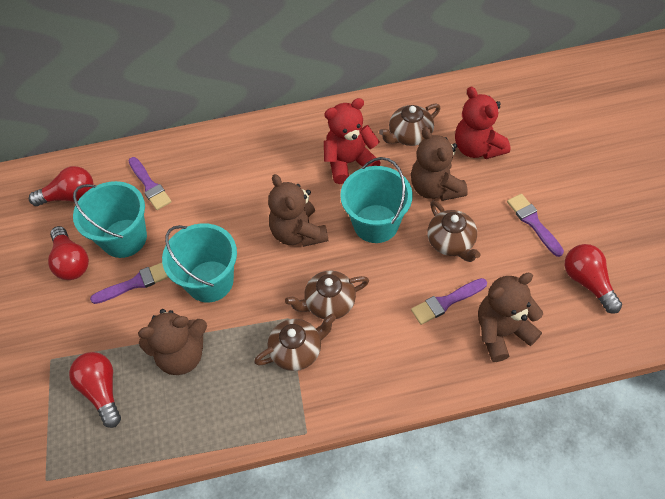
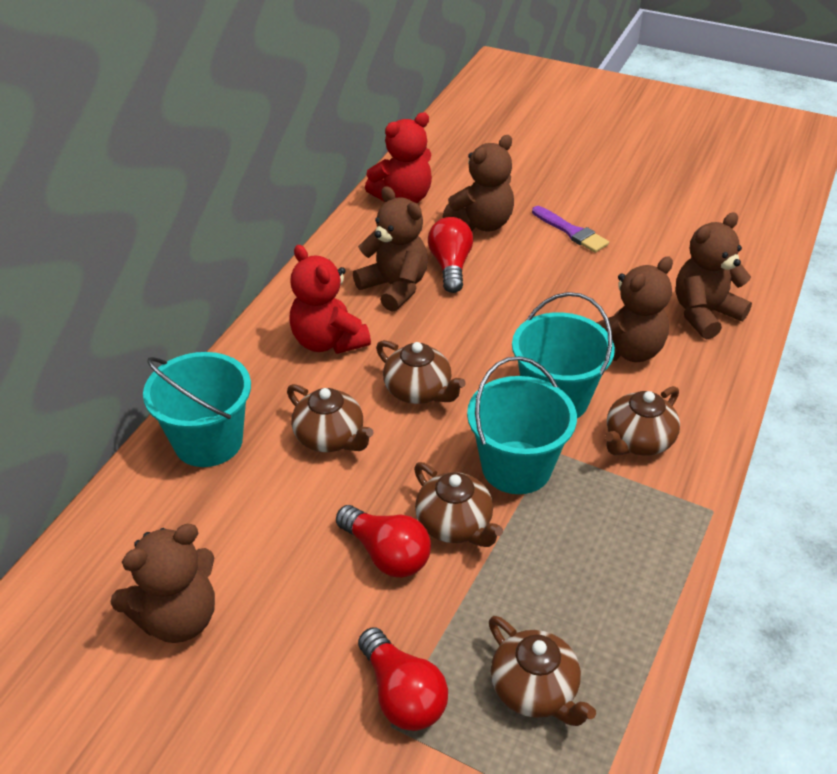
brown teapot: 4 -> 5
brown teddy bear: 4 -> 5
purple brush: 4 -> 1
red light bulb: 4 -> 3

